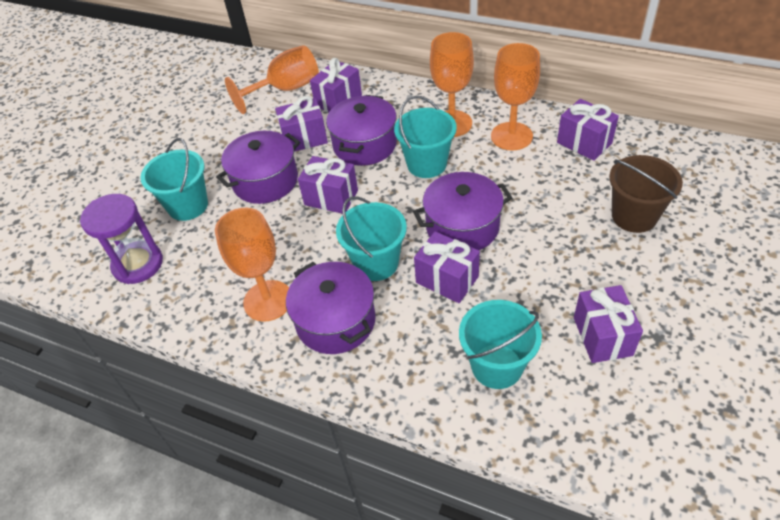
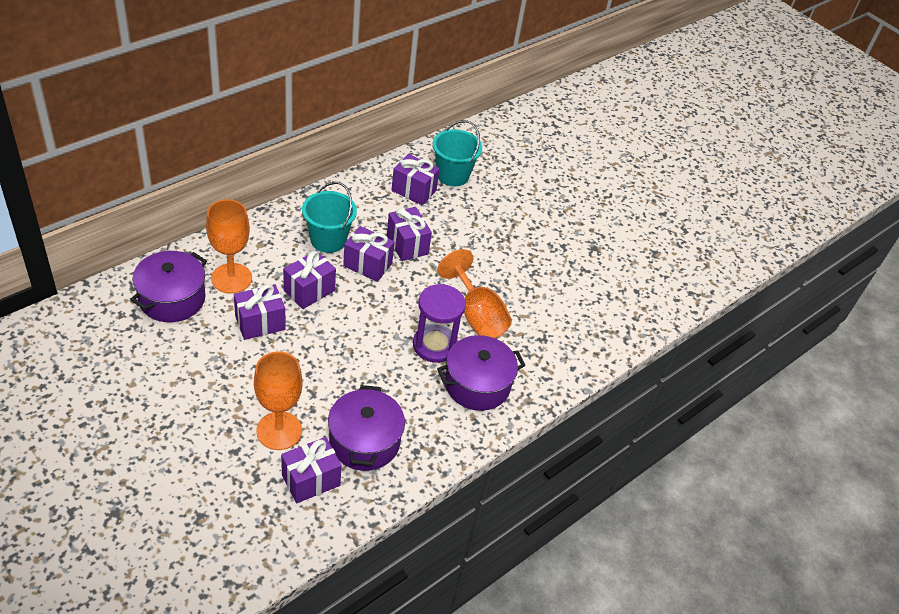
brown bucket: 1 -> 0
orange goblet: 4 -> 3
purple pot: 4 -> 3
turquoise bucket: 4 -> 2

